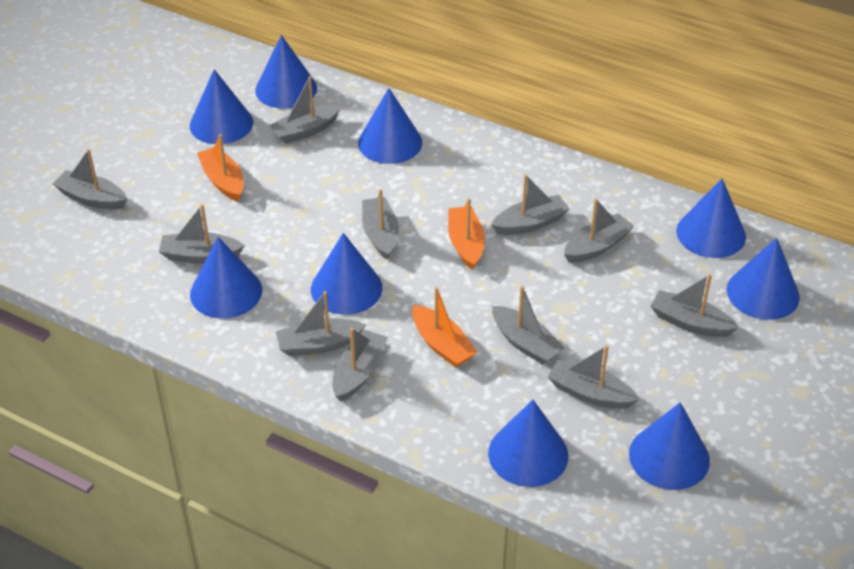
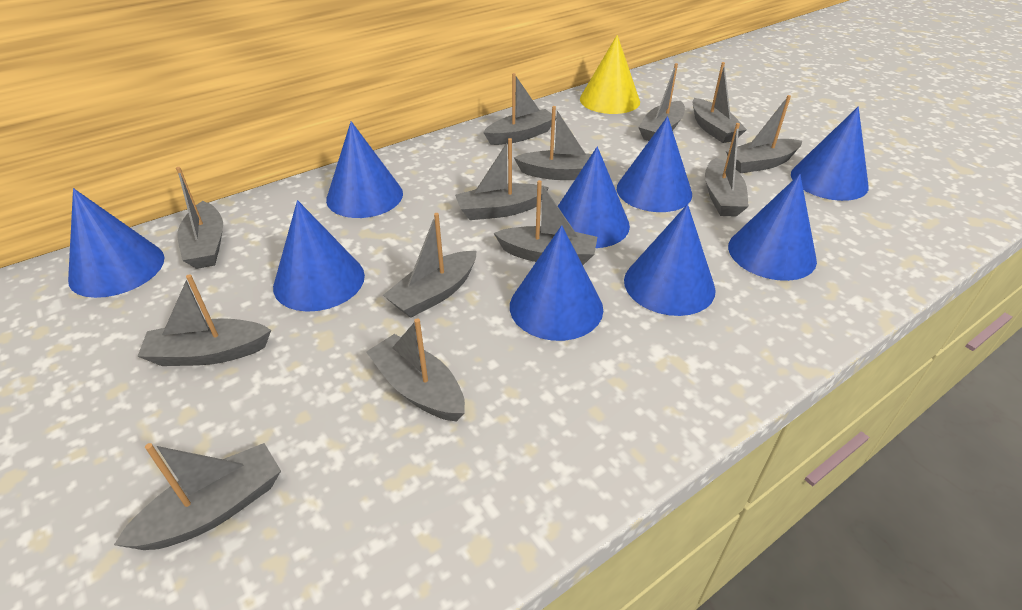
grey boat: 11 -> 13
orange boat: 3 -> 0
yellow cone: 0 -> 1

